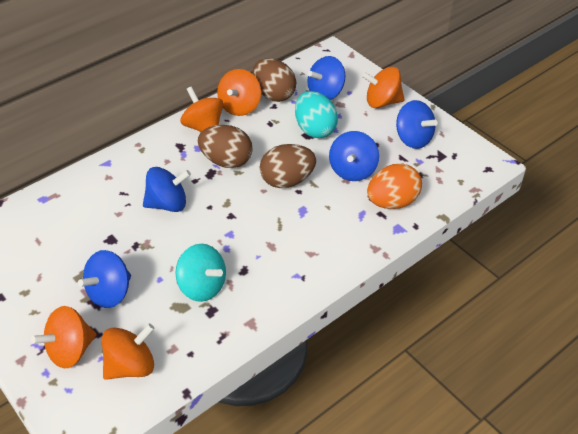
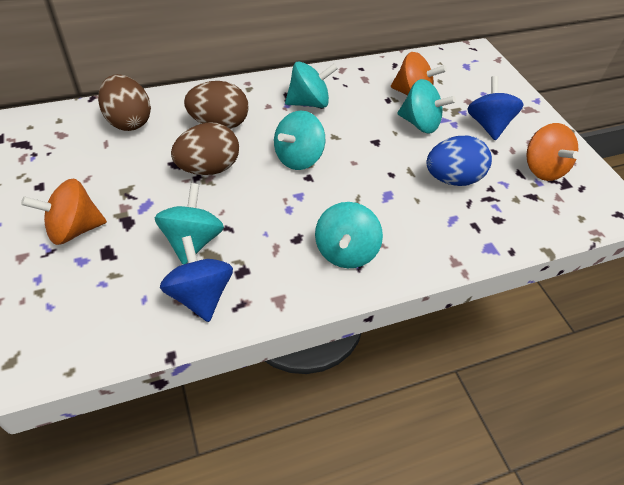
blue egg: 0 -> 1
blue spinning top: 5 -> 2
orange egg: 1 -> 0
orange spinning top: 5 -> 3
turquoise egg: 1 -> 0
turquoise spinning top: 1 -> 5

